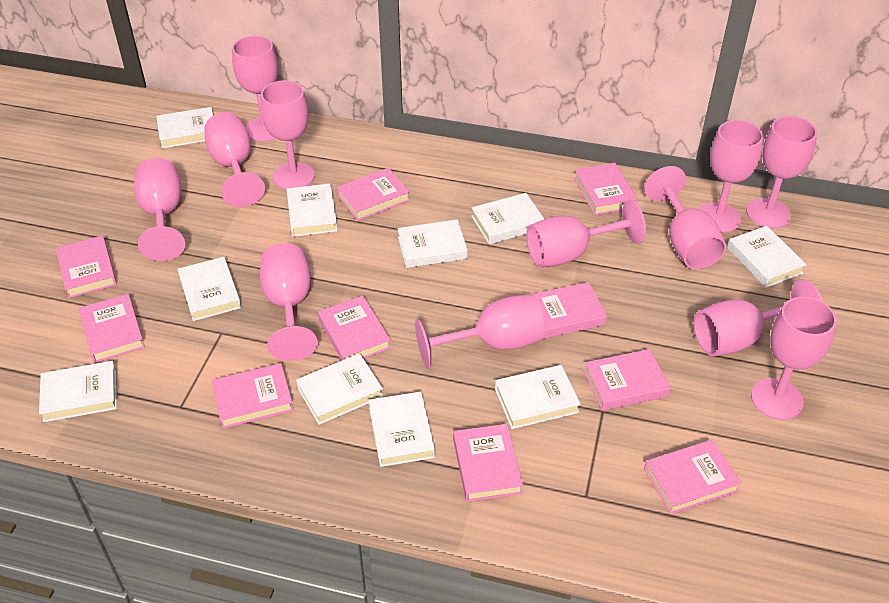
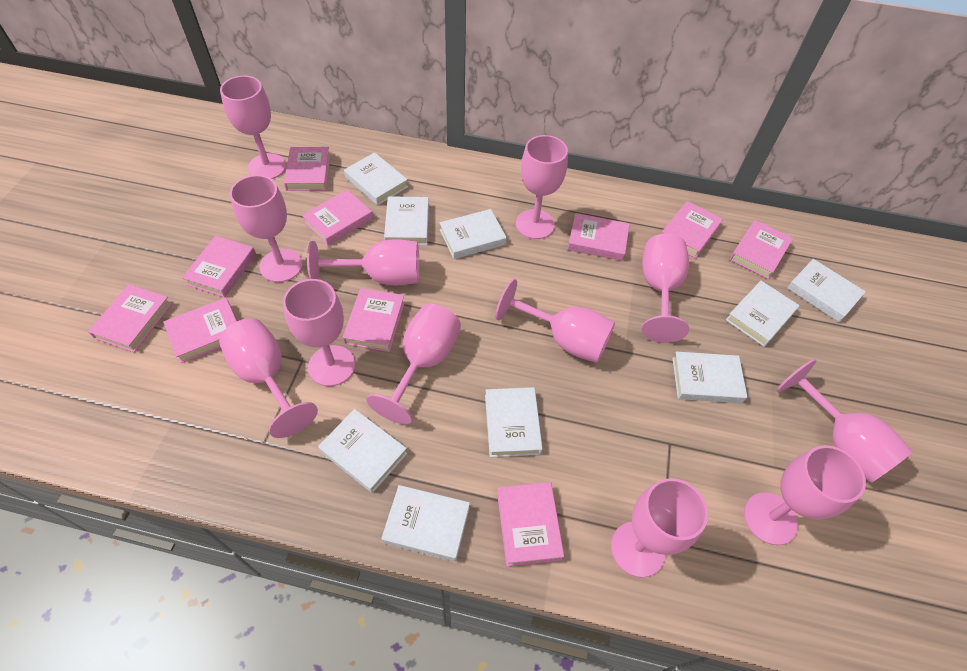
white book: 10 -> 9

